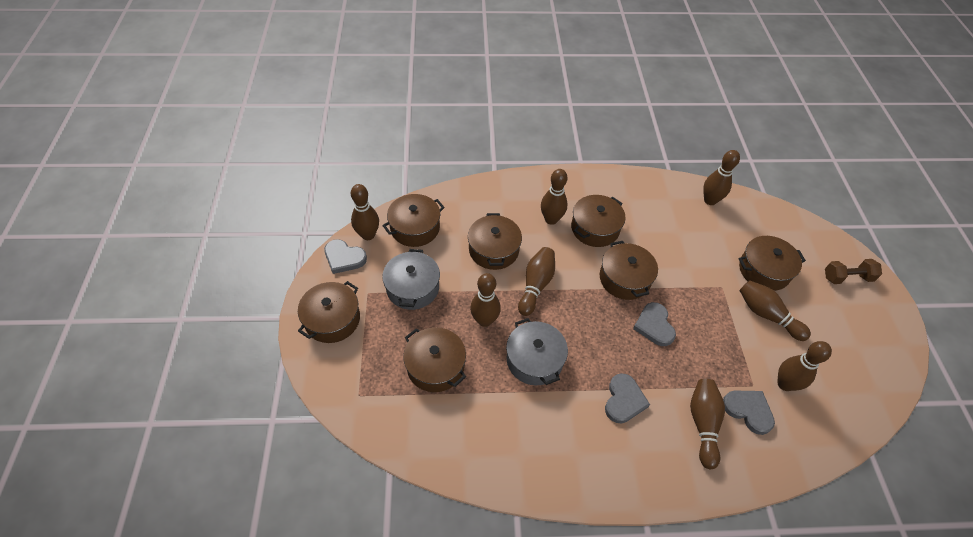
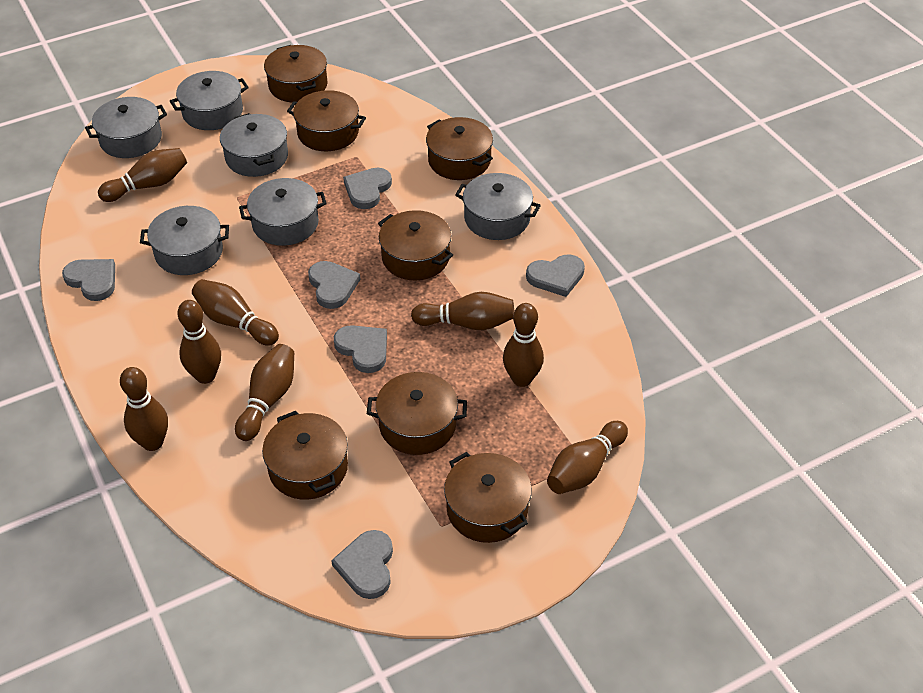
brown dumbbell: 1 -> 0
grey heart: 4 -> 6
grey pot: 2 -> 6

